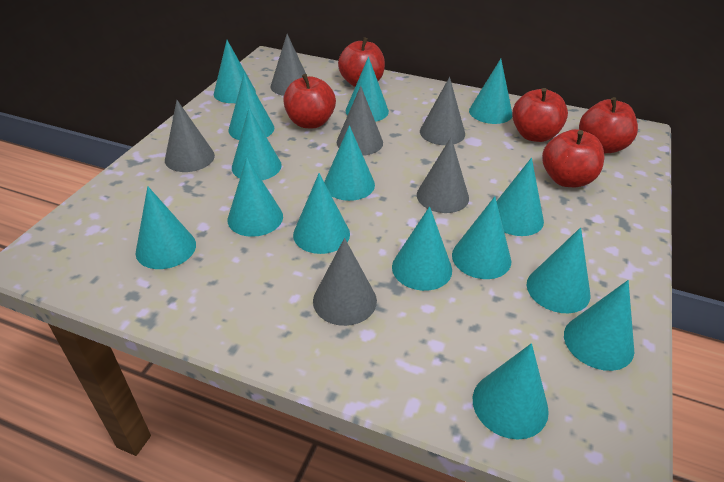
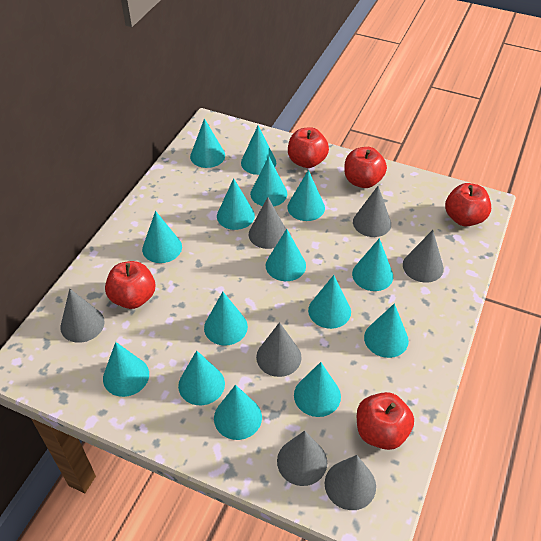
grey cone: 6 -> 7

